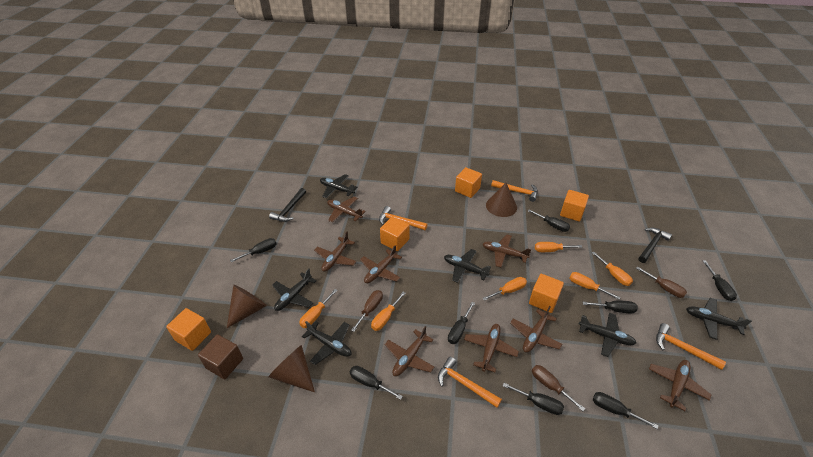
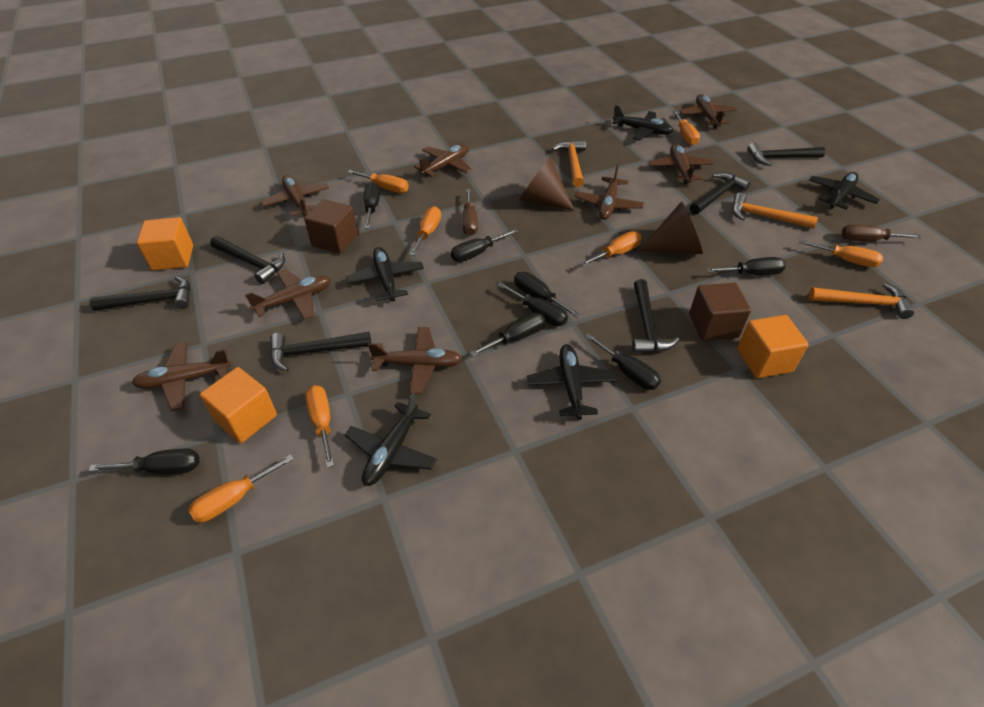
black hammer: 2 -> 6
black plane: 6 -> 5
brown cone: 3 -> 2
brown cube: 1 -> 2
brown screwdriver: 3 -> 2
orange cube: 5 -> 3
orange hammer: 4 -> 3
orange screwdriver: 6 -> 7

